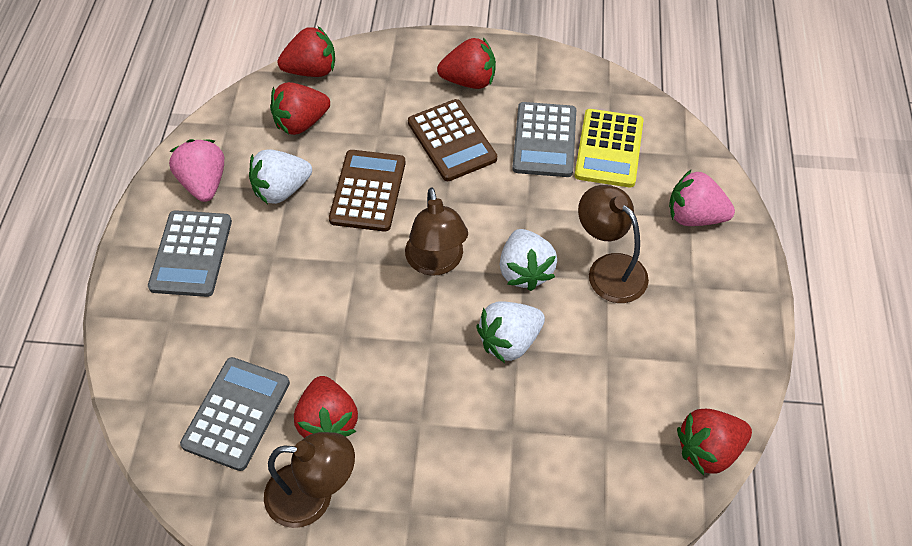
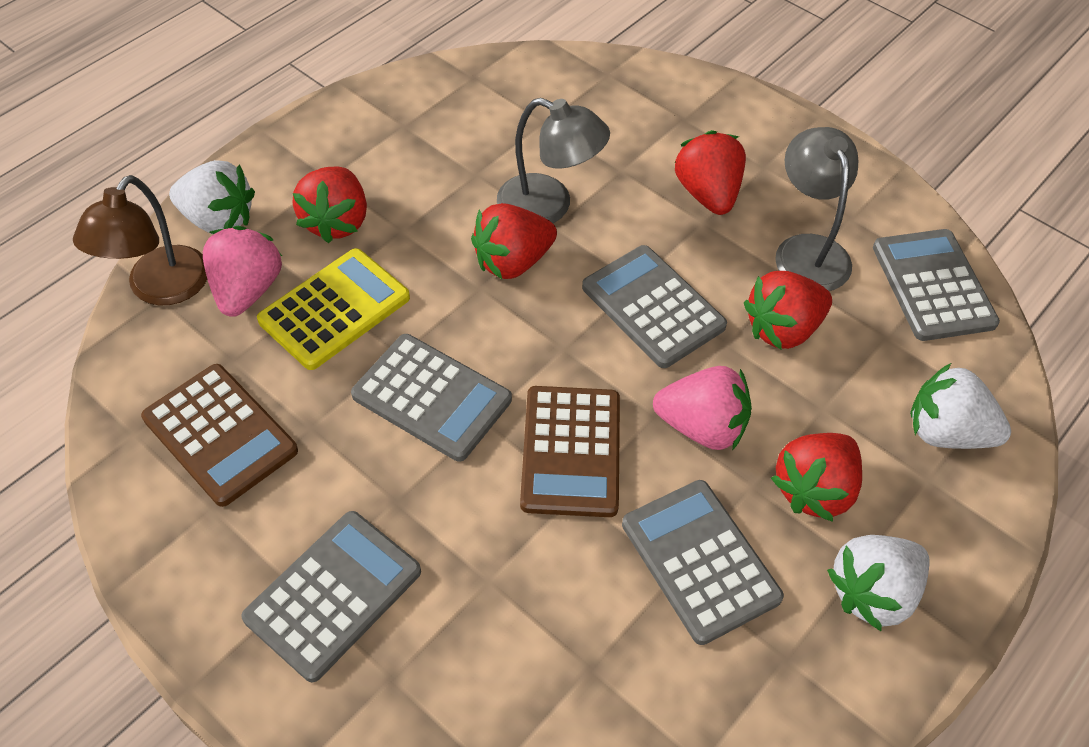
brown lamp: 3 -> 1
grey calculator: 3 -> 5
grey lamp: 0 -> 2

